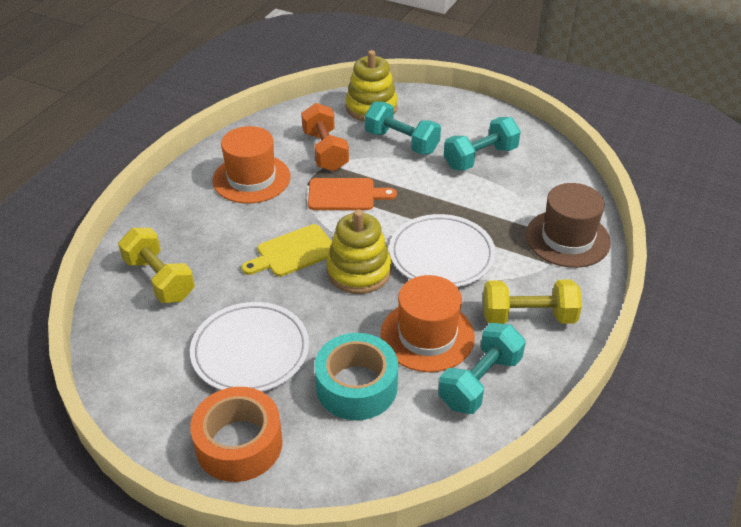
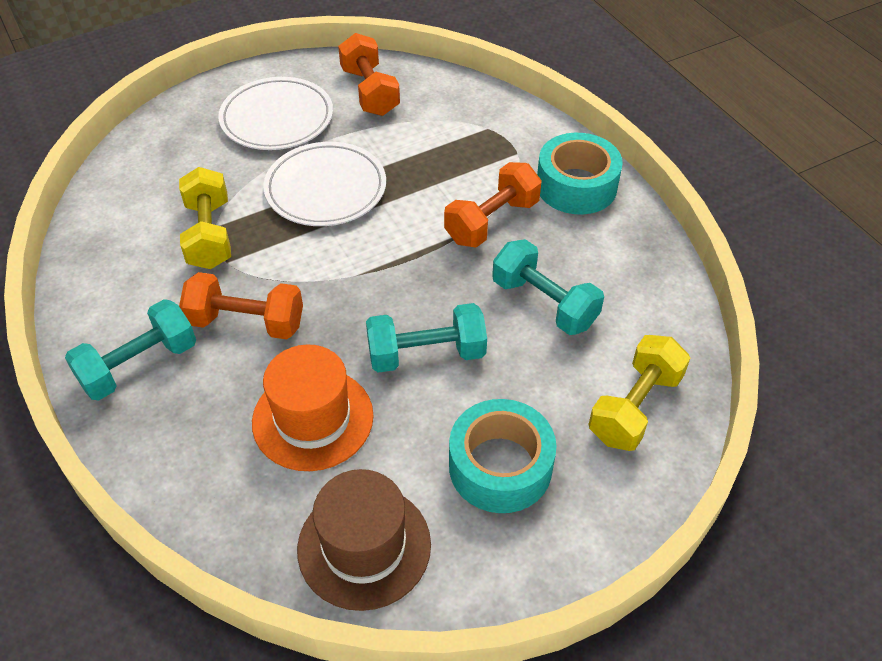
orange cutting board: 1 -> 0
orange dumbbell: 1 -> 3
orange hat: 2 -> 1
orange tape: 1 -> 0
turquoise tape: 1 -> 2
yellow cutting board: 1 -> 0
yellow stacking toy: 2 -> 0

